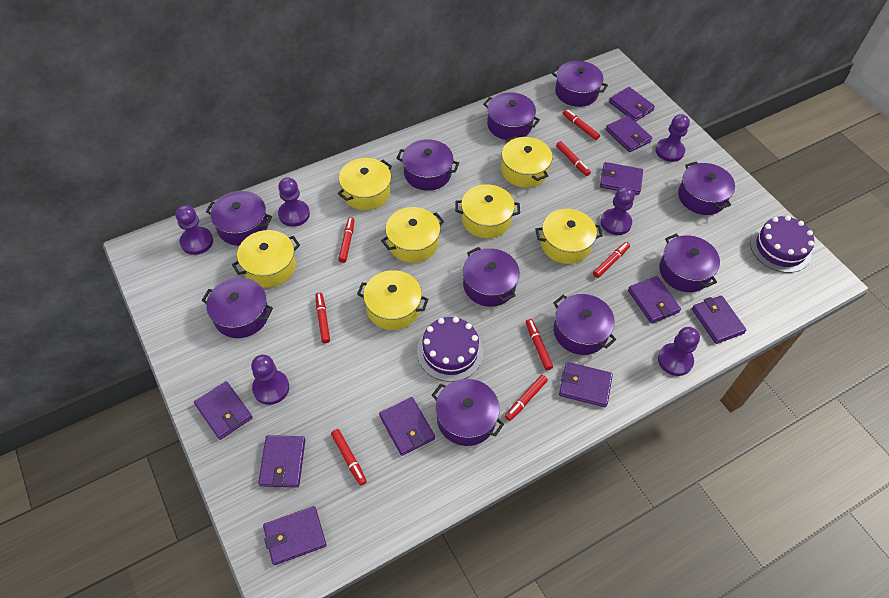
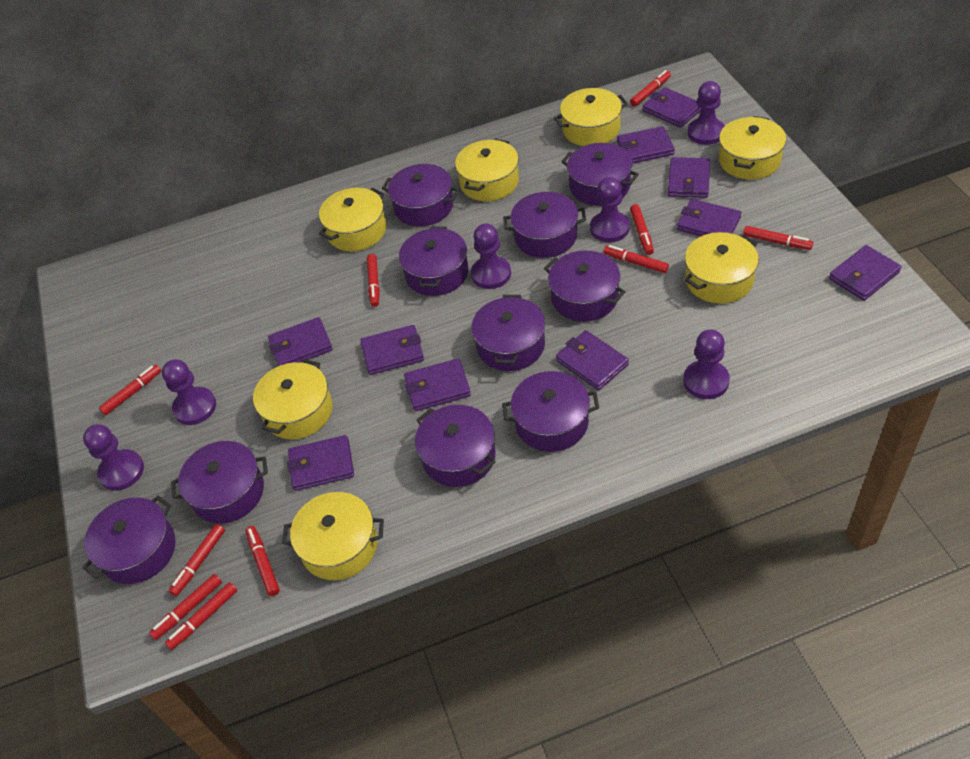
purple cake: 2 -> 0
red marker: 8 -> 10

